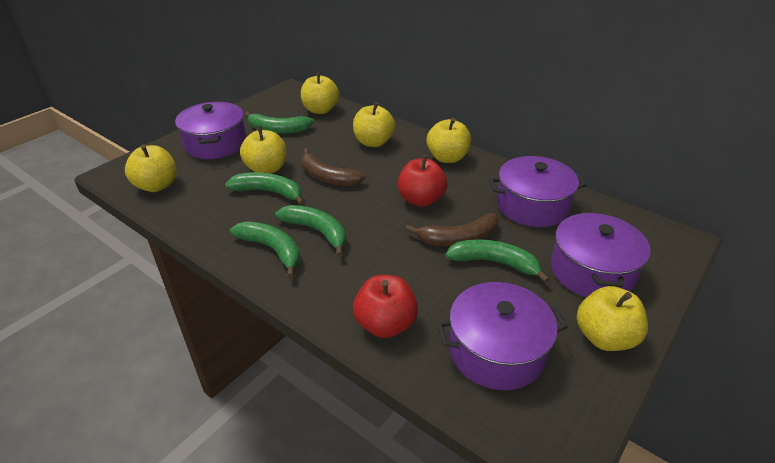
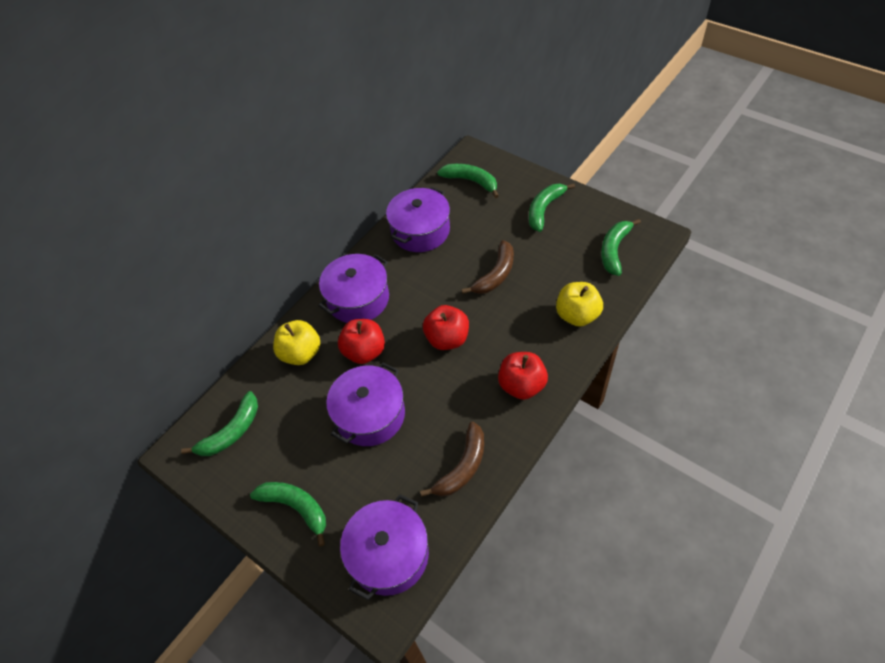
red apple: 2 -> 3
yellow apple: 6 -> 2

